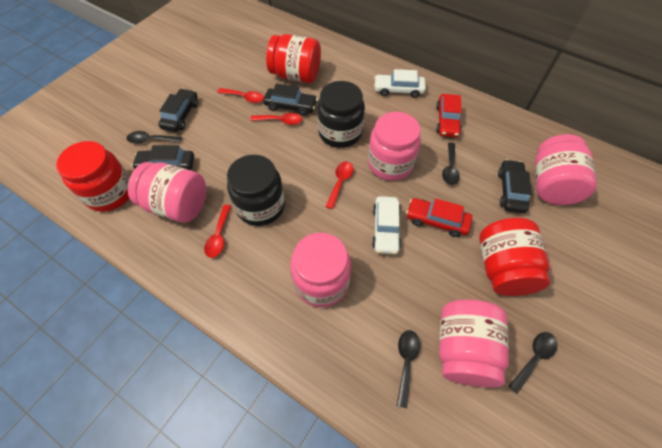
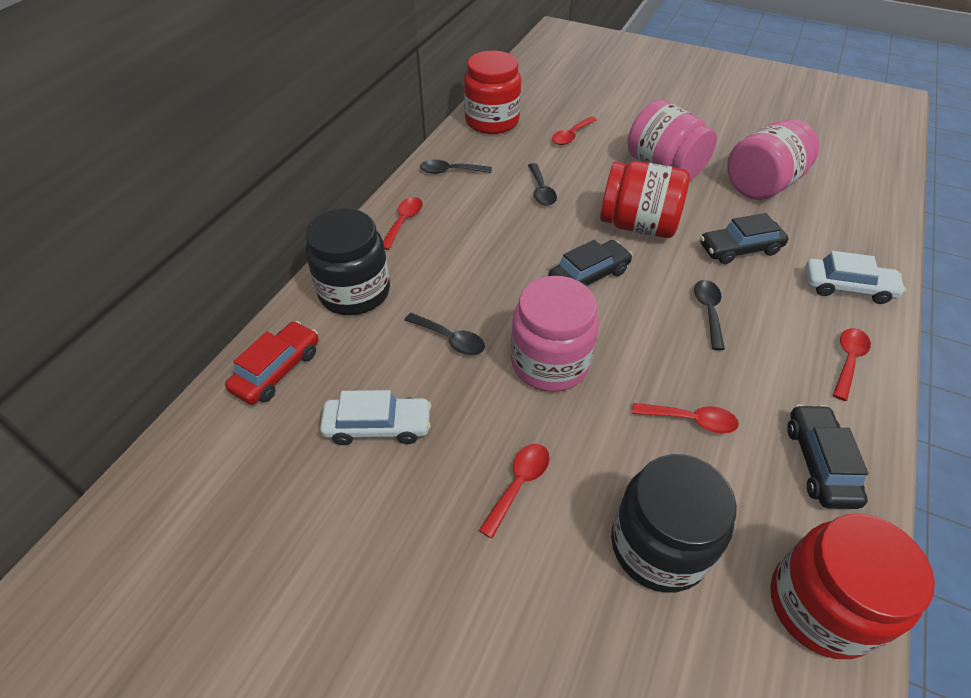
black car: 4 -> 3
pink jar: 5 -> 3
red car: 2 -> 1
red spoon: 4 -> 5

